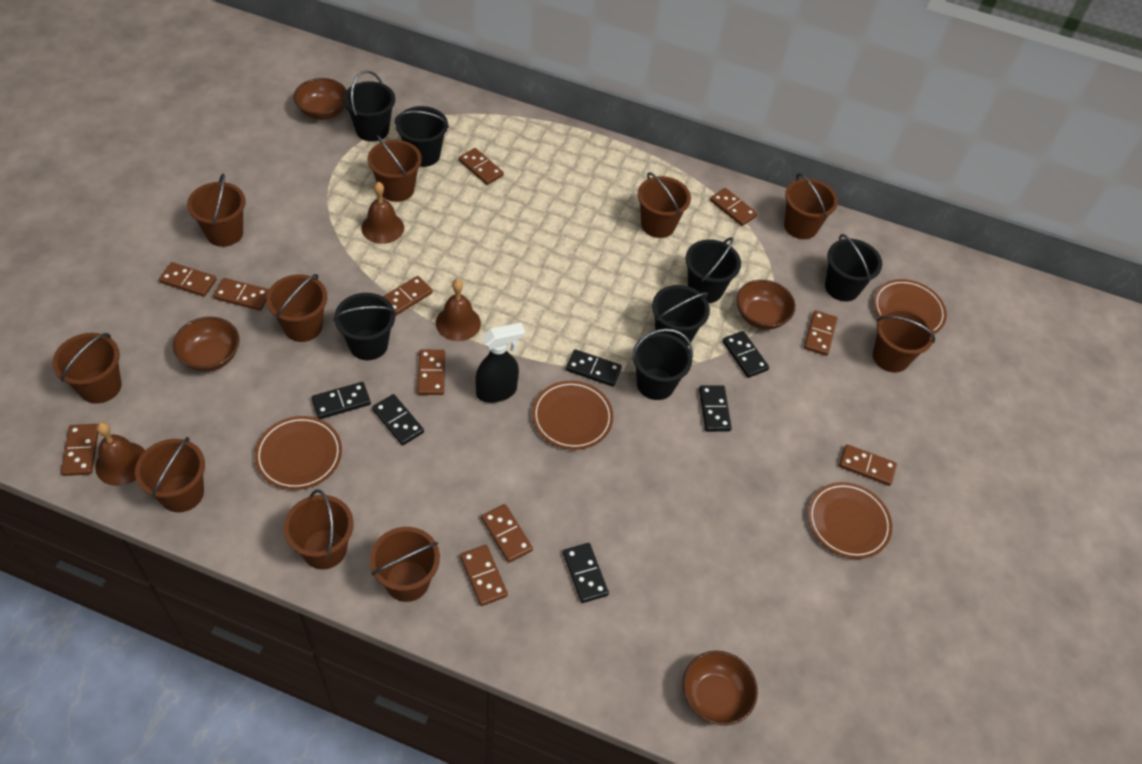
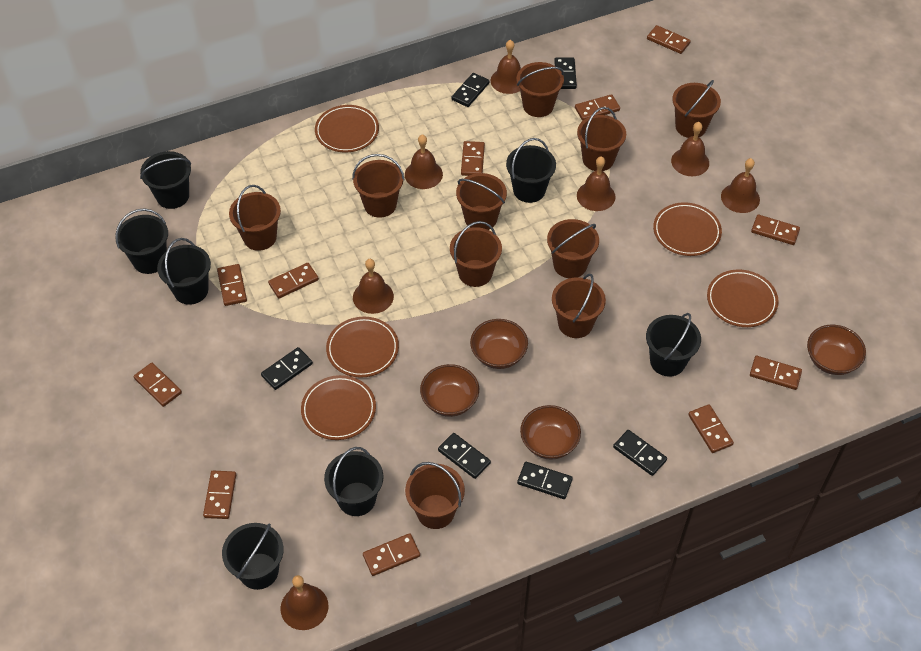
black spray bottle: 1 -> 0
brown bell: 3 -> 7
brown plate: 4 -> 5

